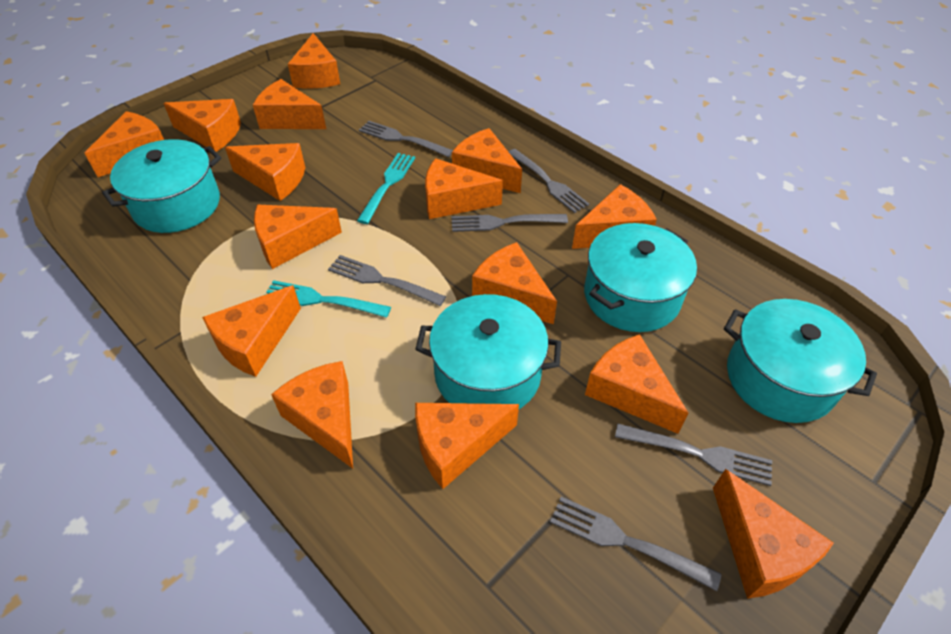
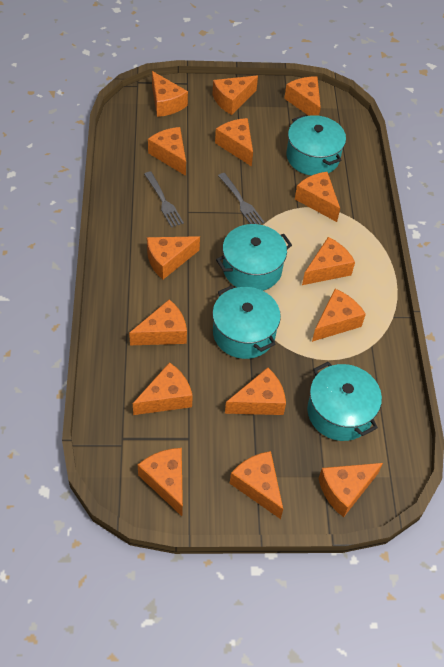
grey fork: 6 -> 2
turquoise fork: 2 -> 0

